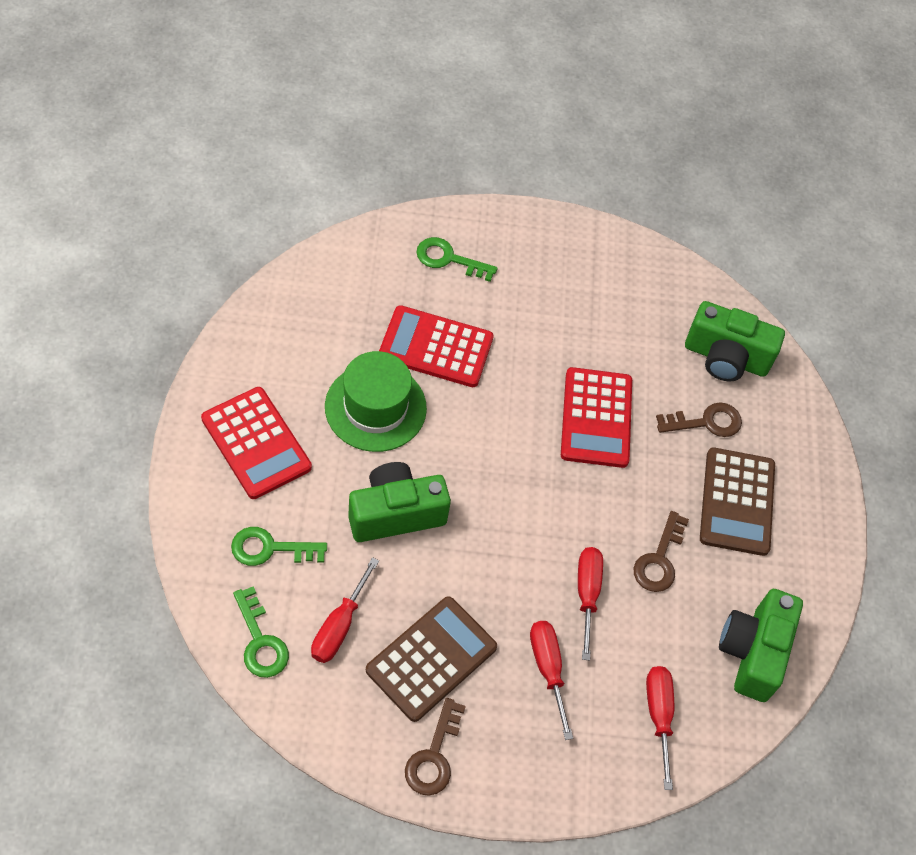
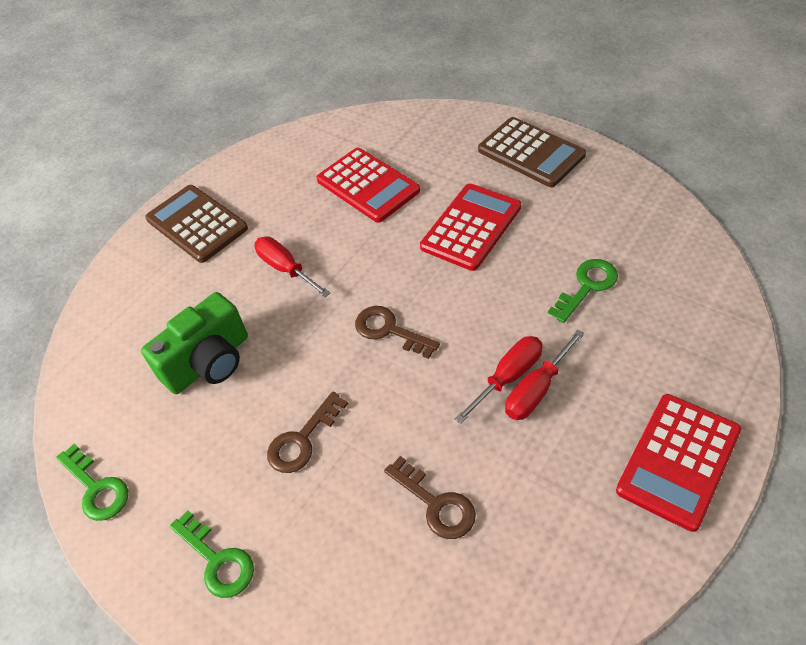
green camera: 3 -> 1
green hat: 1 -> 0
red screwdriver: 4 -> 3

